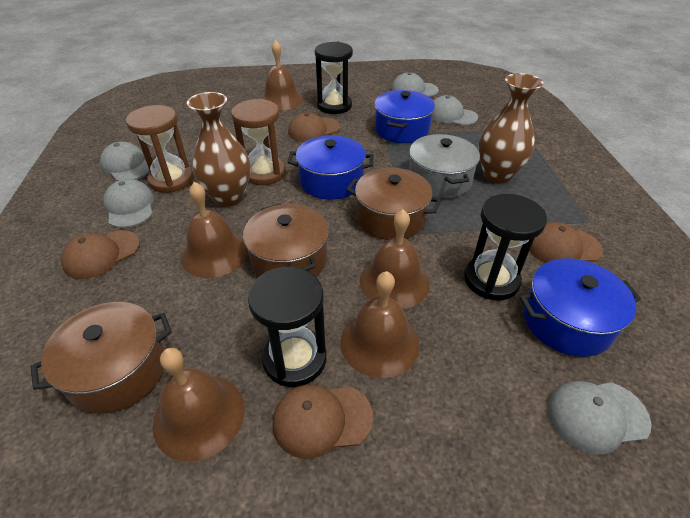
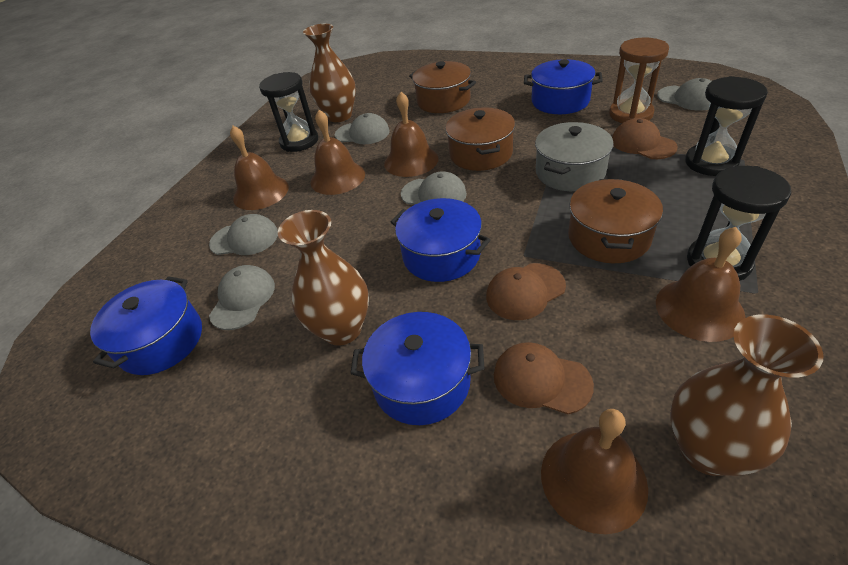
blue pot: 3 -> 4
brown cap: 4 -> 3
brown hourglass: 2 -> 1
brown vase: 2 -> 3

